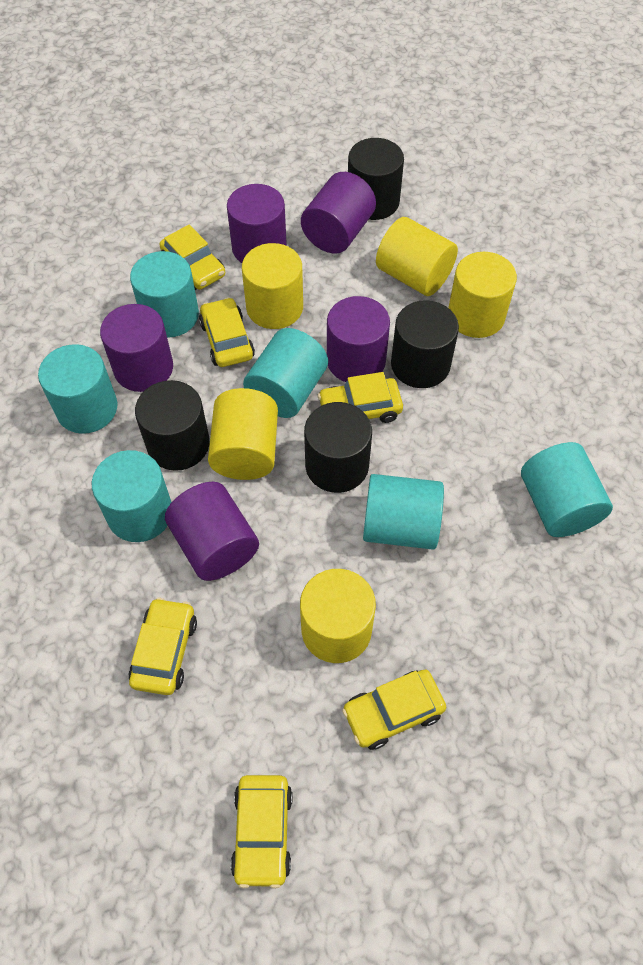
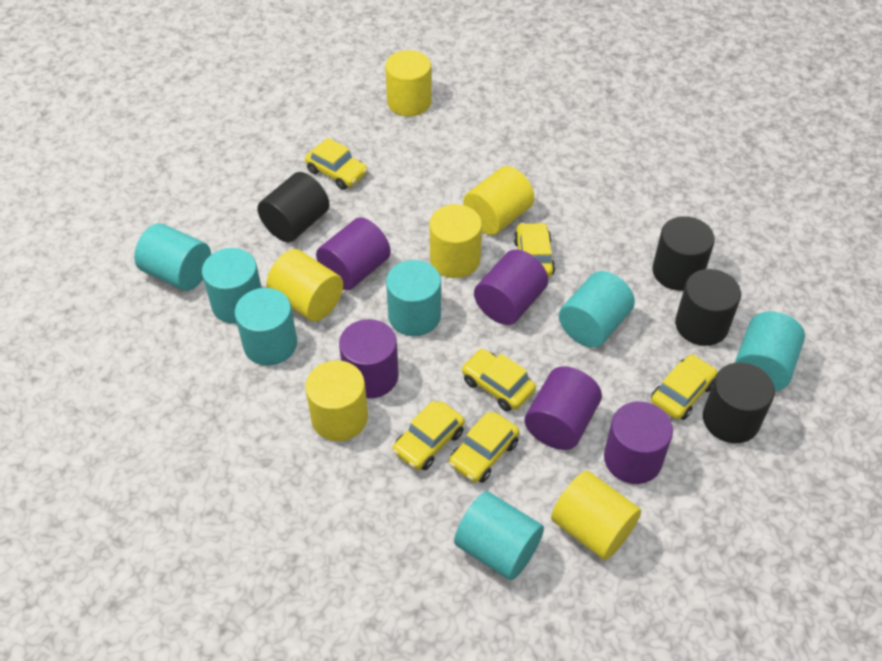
turquoise cylinder: 6 -> 7
yellow cylinder: 5 -> 6

